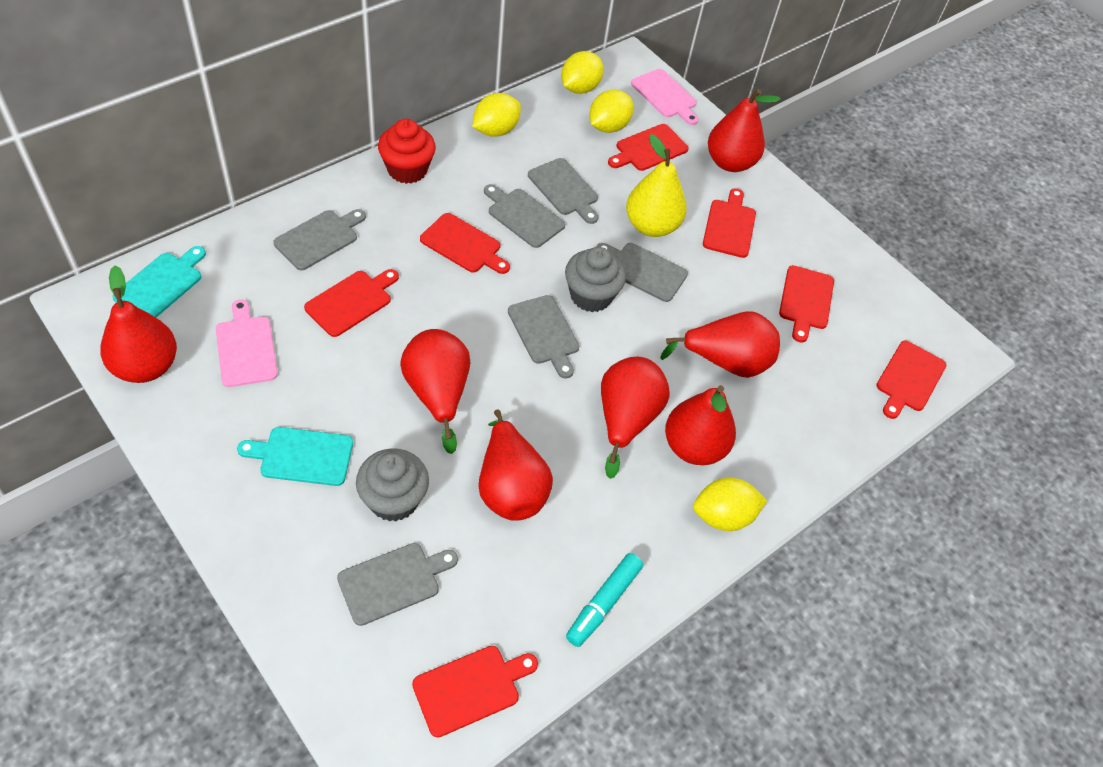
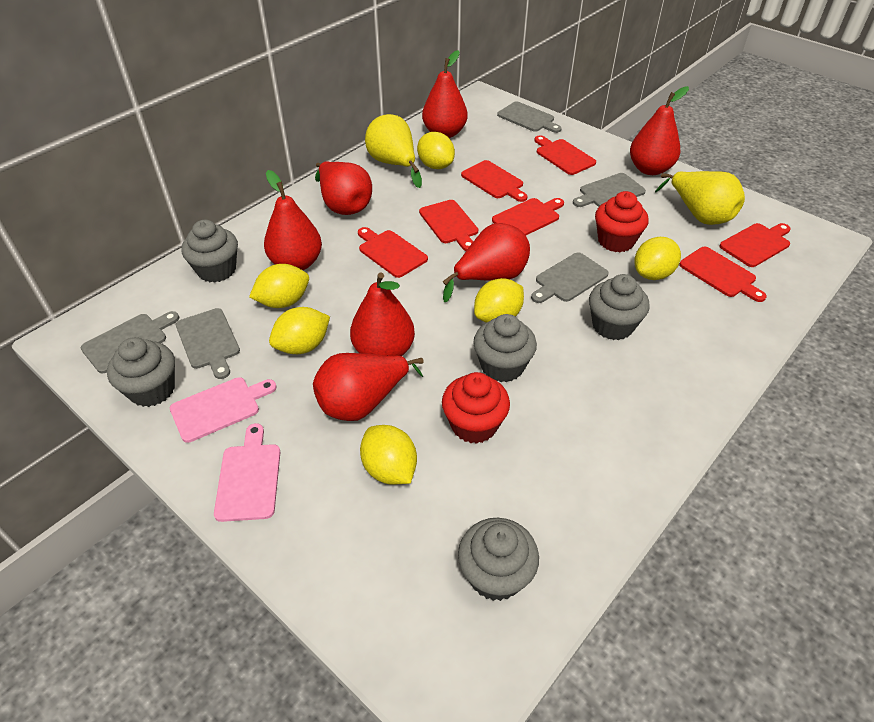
grey cupcake: 2 -> 5
grey cutting board: 6 -> 5
red cupcake: 1 -> 2
turquoise cutting board: 2 -> 0
turquoise marker: 1 -> 0
yellow lemon: 4 -> 6
yellow pear: 1 -> 2

